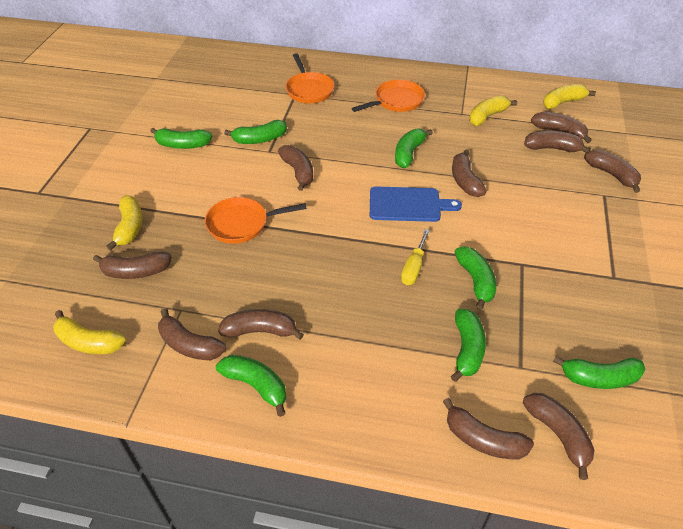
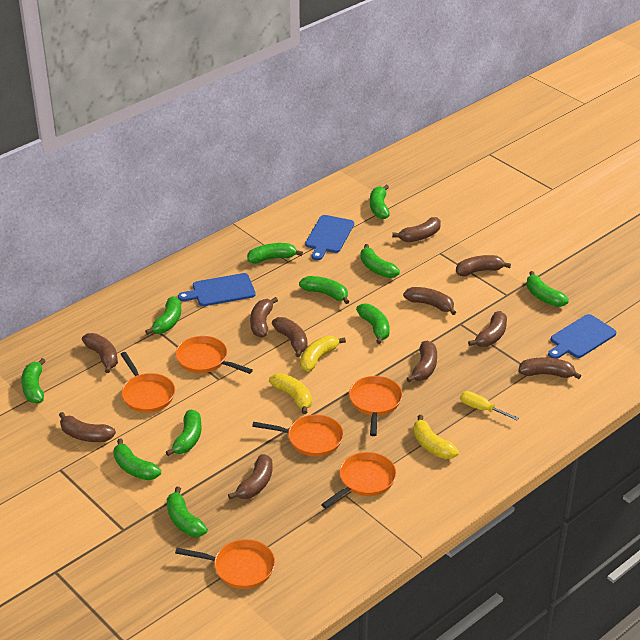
blue cutting board: 1 -> 3
brown banana: 10 -> 11
green banana: 7 -> 11
orange pan: 3 -> 6
yellow banana: 4 -> 3

